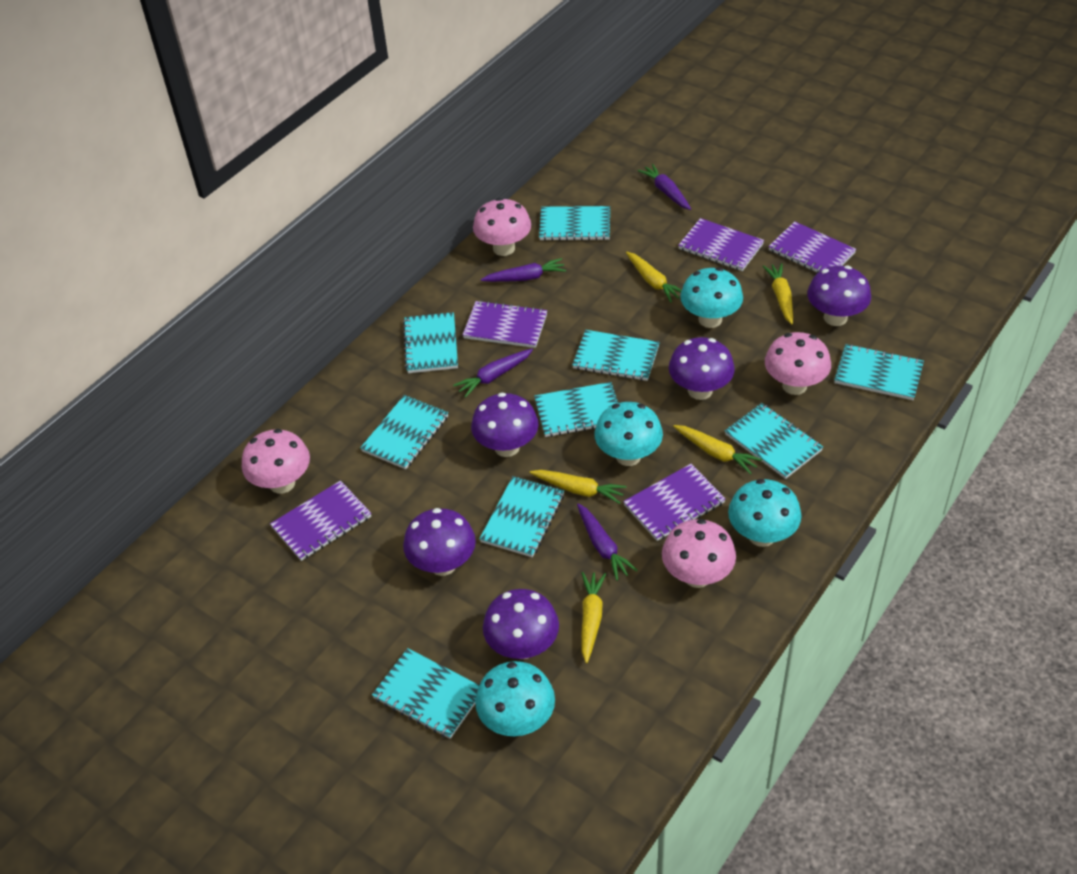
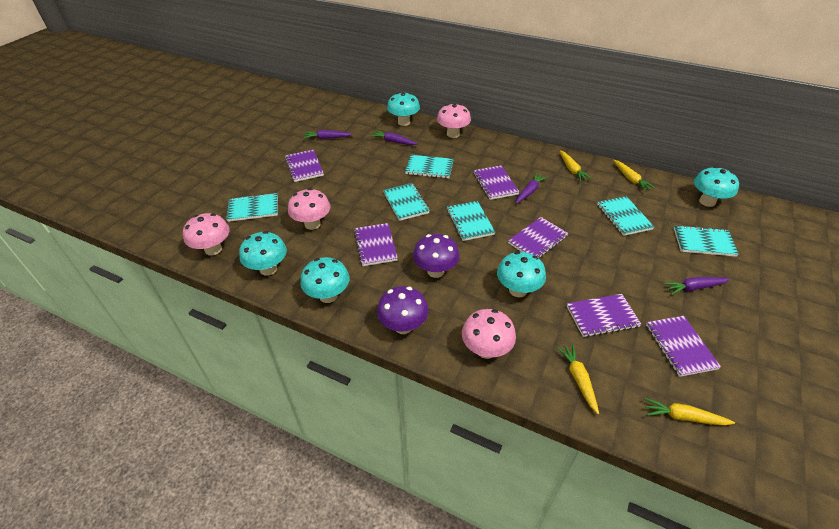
purple mushroom: 5 -> 2
purple notebook: 5 -> 6
turquoise mushroom: 4 -> 5
turquoise notebook: 9 -> 6
yellow carrot: 5 -> 4

